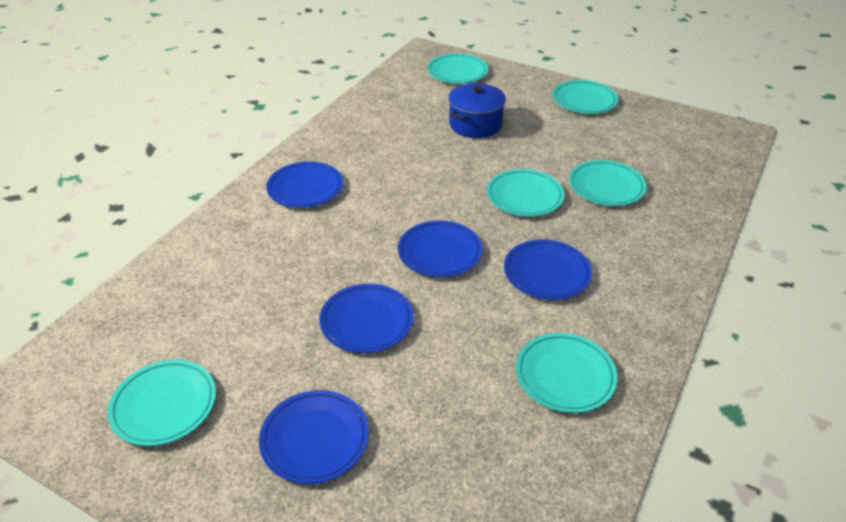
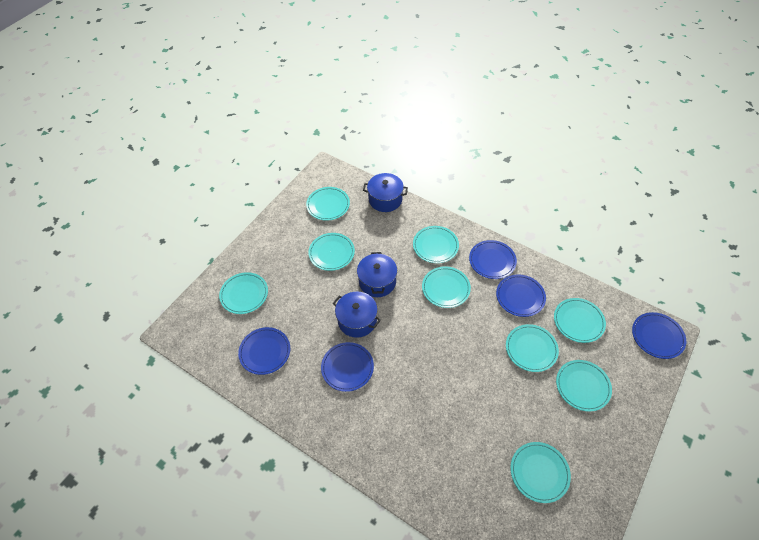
blue pot: 1 -> 3
turquoise plate: 6 -> 9

